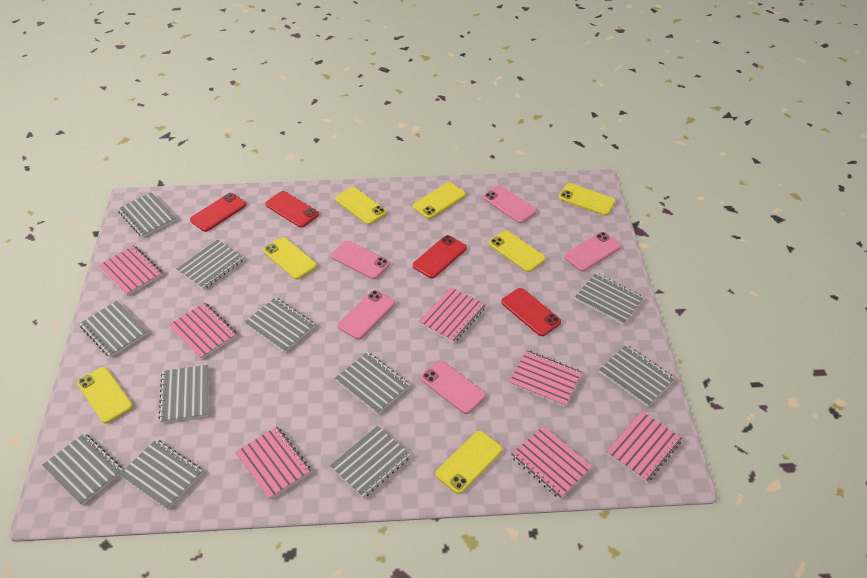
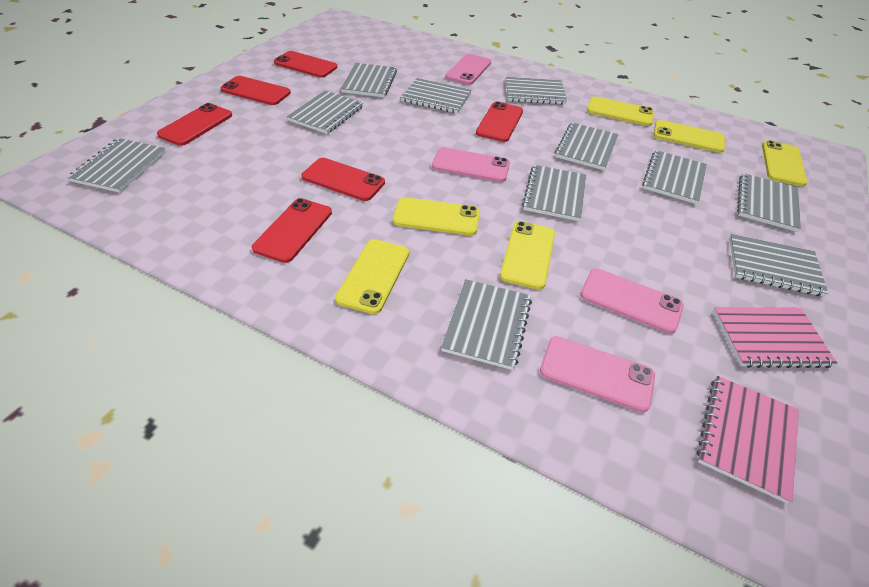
pink notebook: 7 -> 2
pink phone: 5 -> 4
red phone: 4 -> 6
yellow phone: 7 -> 6

